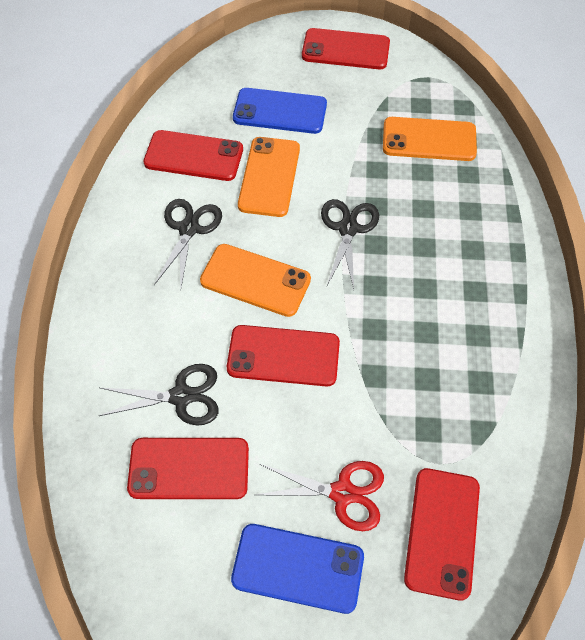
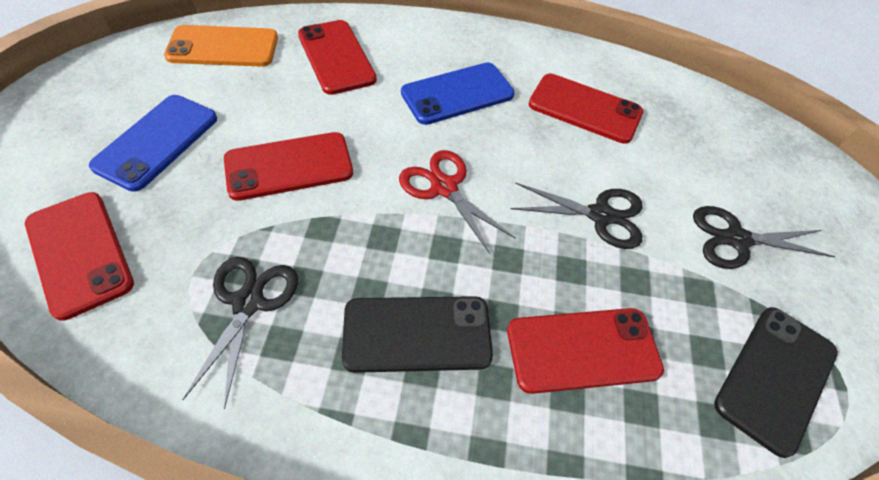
black phone: 0 -> 2
orange phone: 3 -> 1

